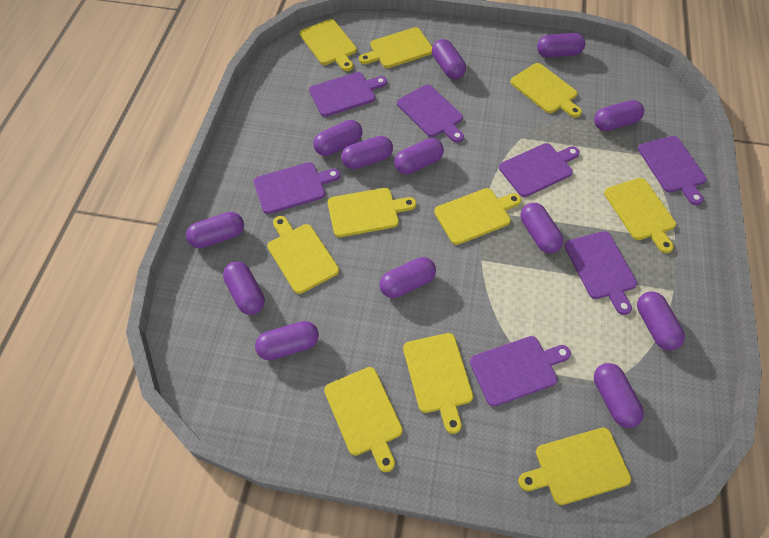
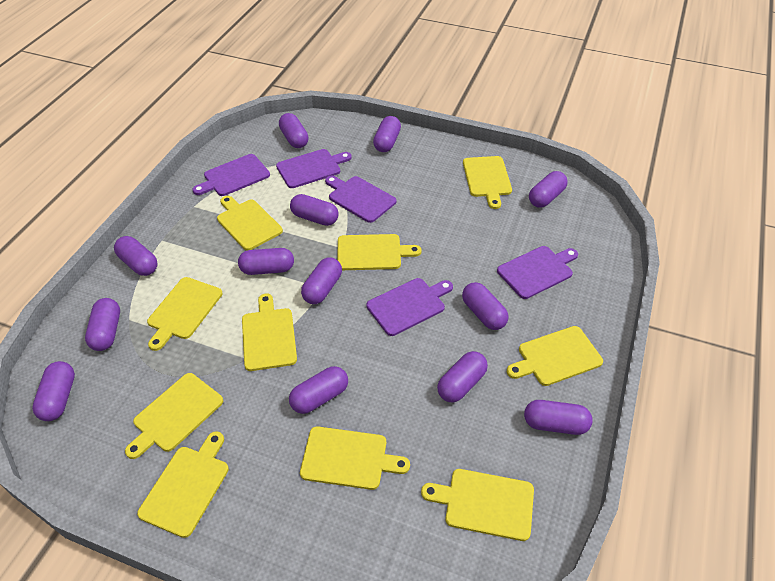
purple cutting board: 7 -> 5

